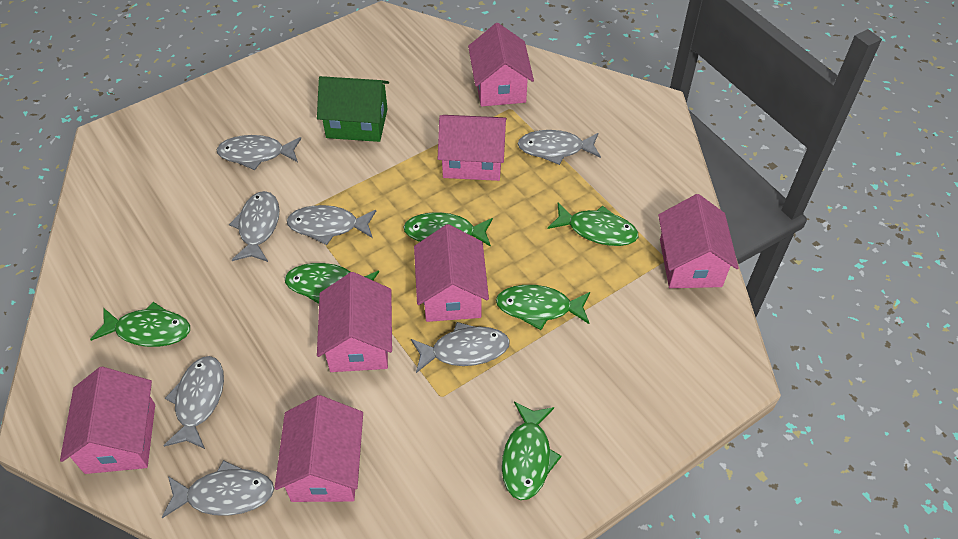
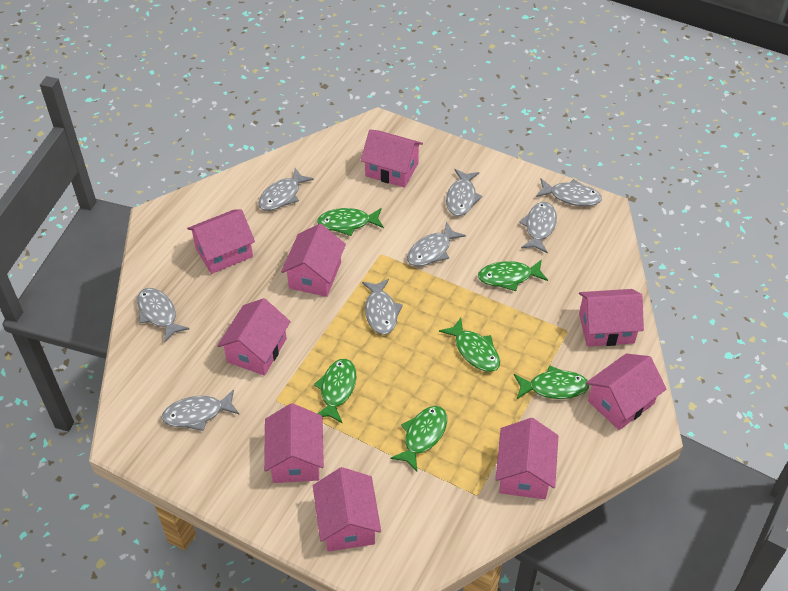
green house: 1 -> 0
grey fish: 7 -> 8
pink house: 7 -> 9

